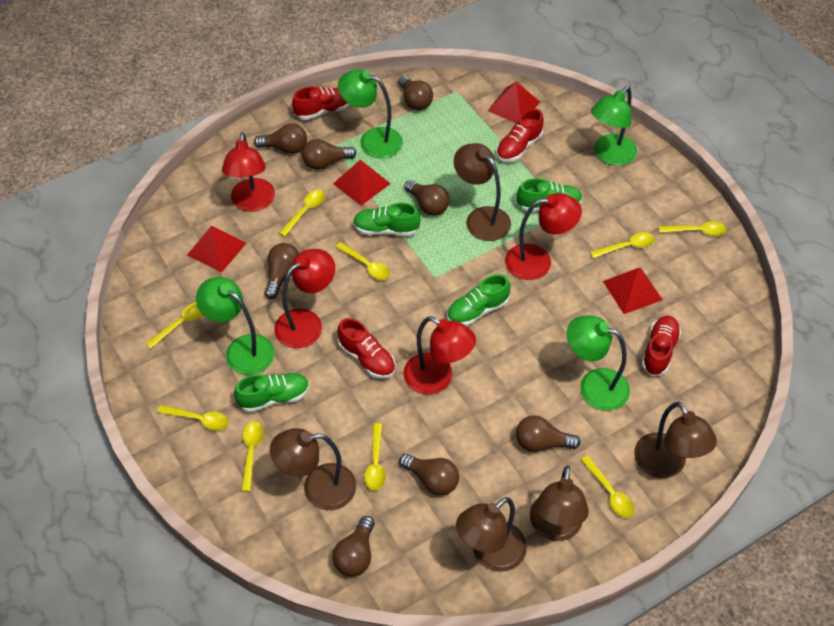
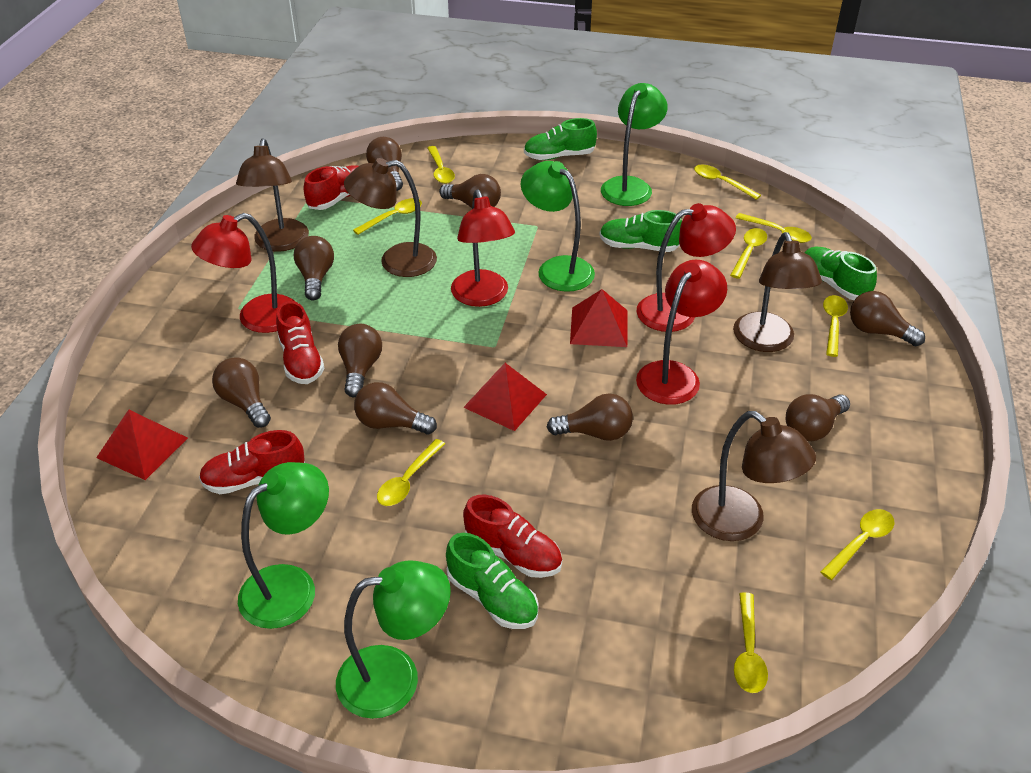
brown lamp: 5 -> 4
brown light bulb: 8 -> 9
red pyramid: 4 -> 3

